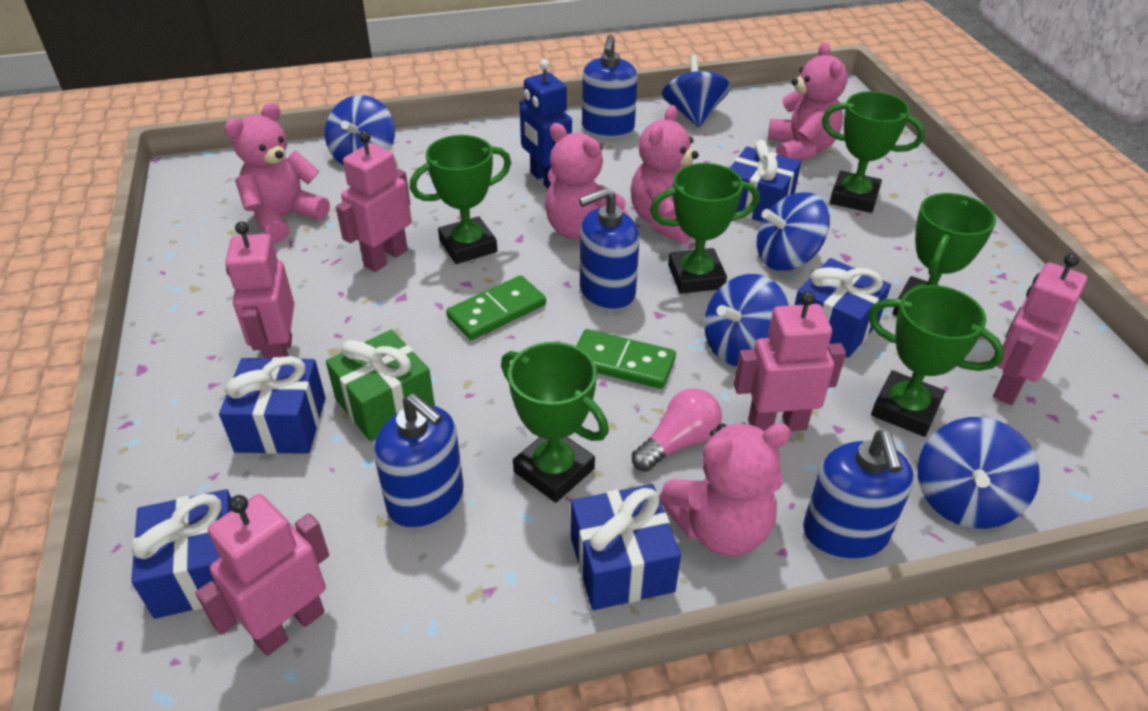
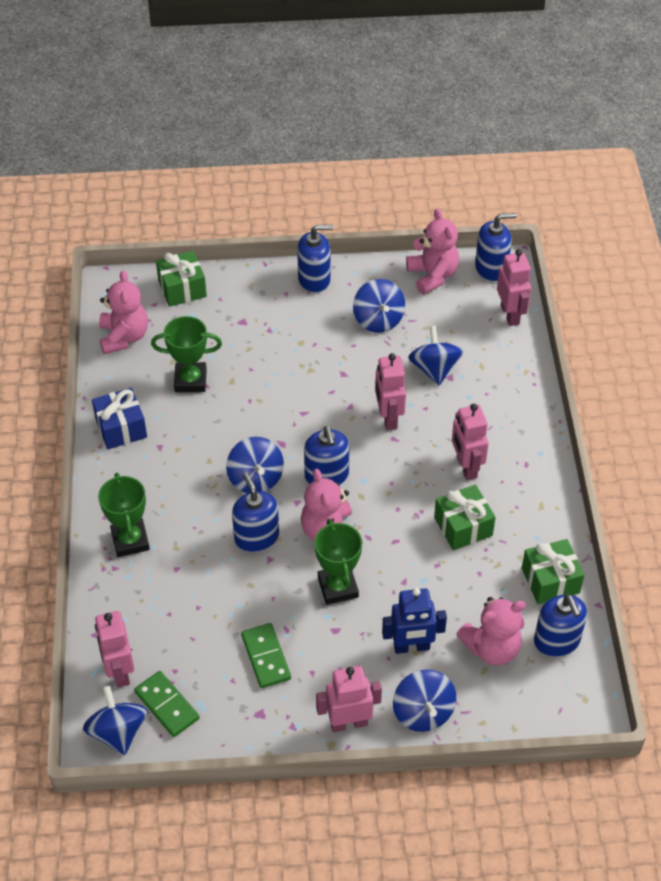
blue gift: 5 -> 1
blue soap dispenser: 4 -> 5
green gift: 1 -> 3
green trophy: 6 -> 3
pink light bulb: 1 -> 0
pink teddy bear: 5 -> 4

